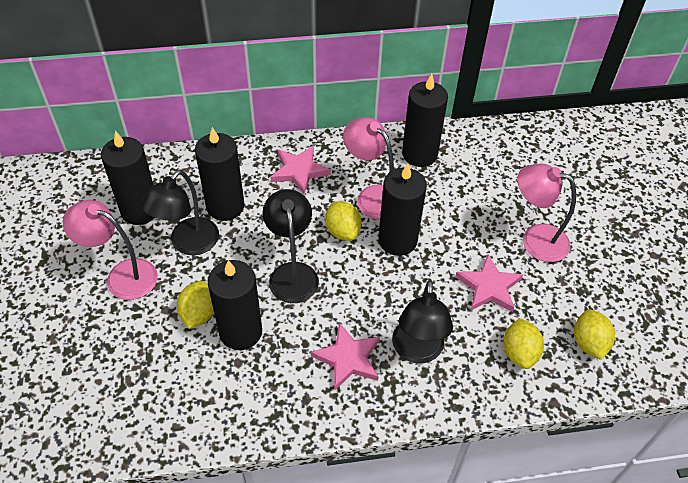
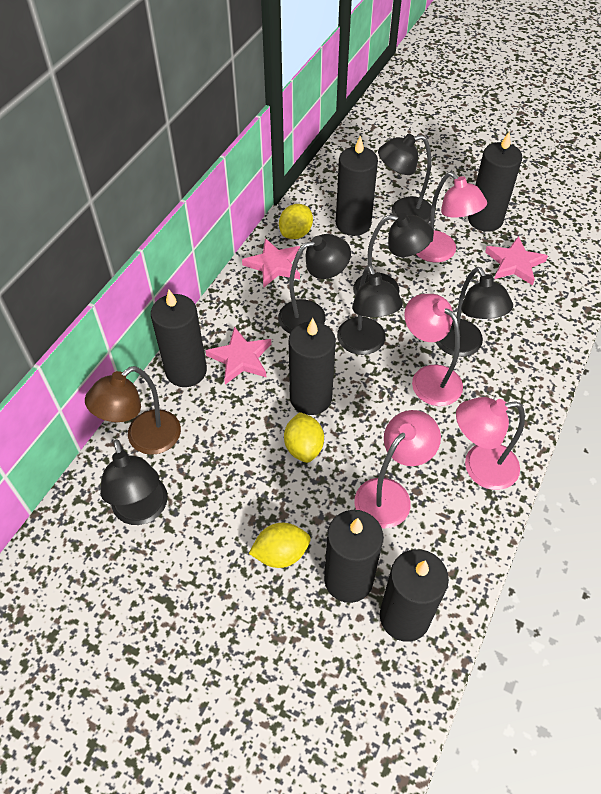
black candle: 5 -> 6
black lamp: 3 -> 6
brown lamp: 0 -> 1
pink lamp: 3 -> 4
yellow lemon: 4 -> 3

